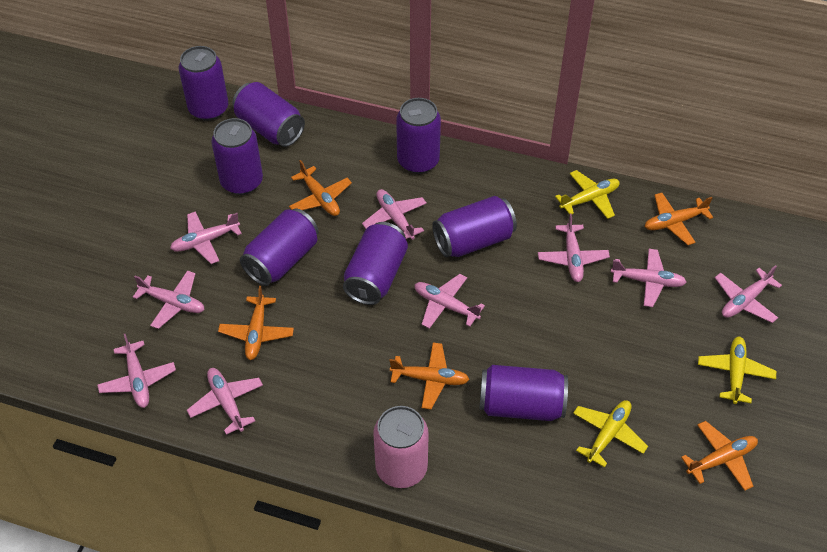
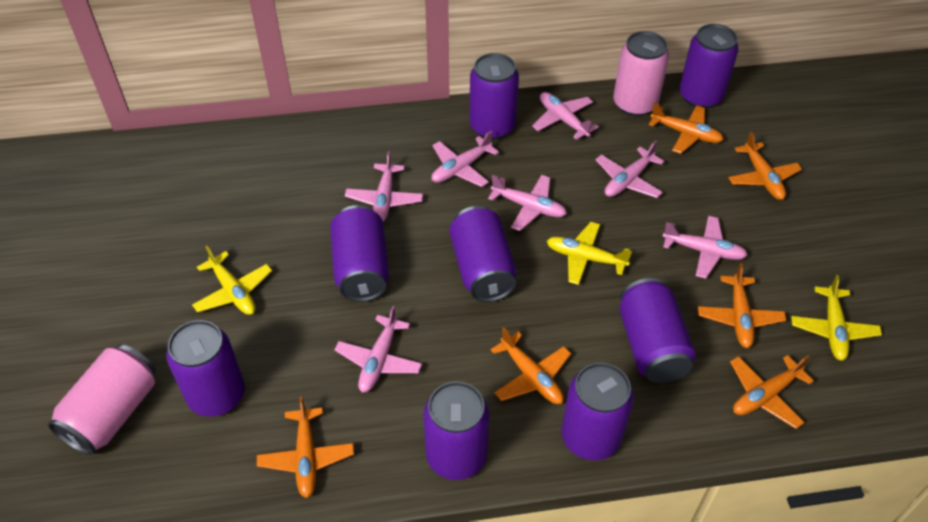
orange plane: 5 -> 6
pink can: 1 -> 2
pink plane: 9 -> 7

